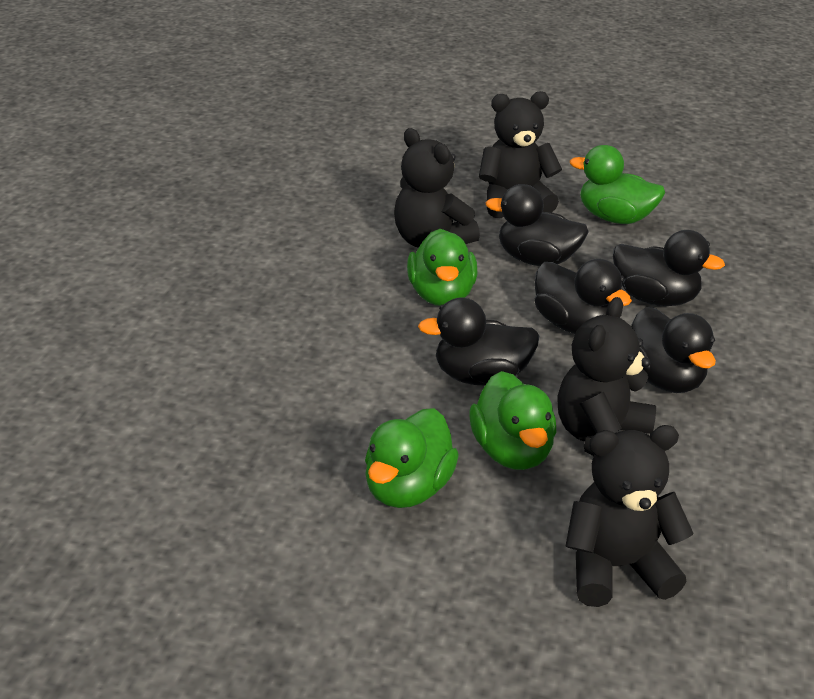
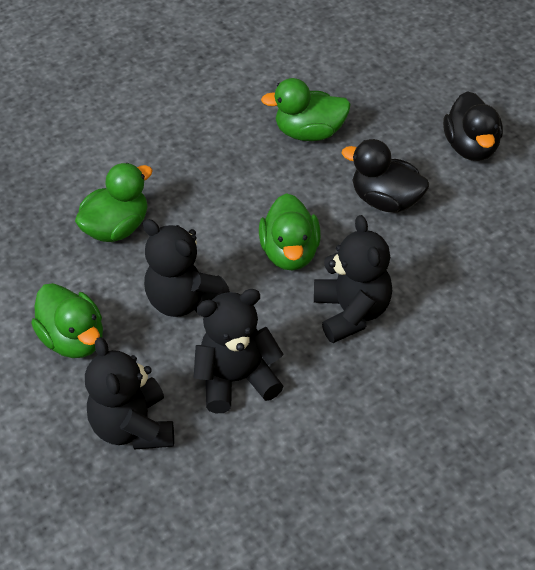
black duck: 5 -> 2

